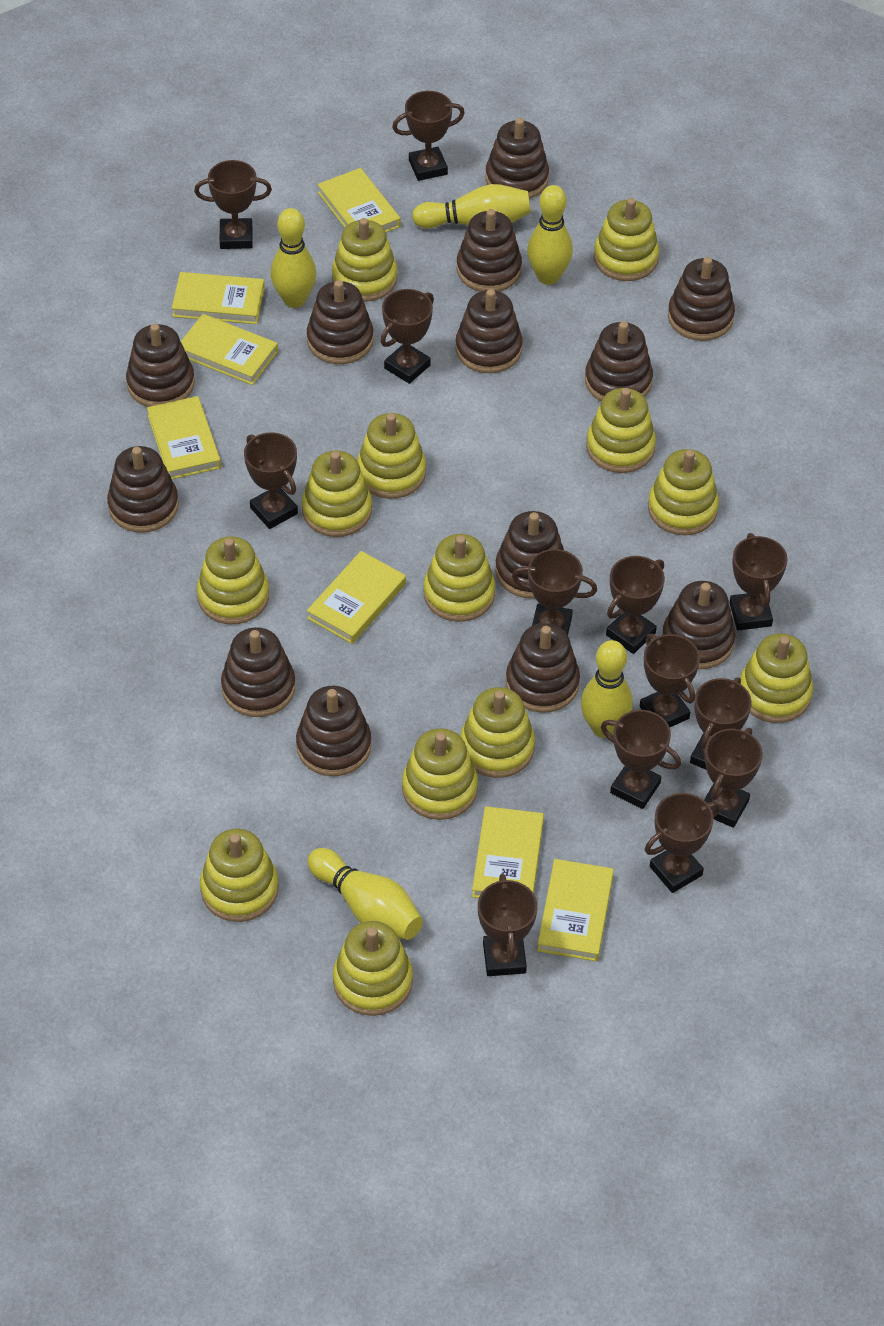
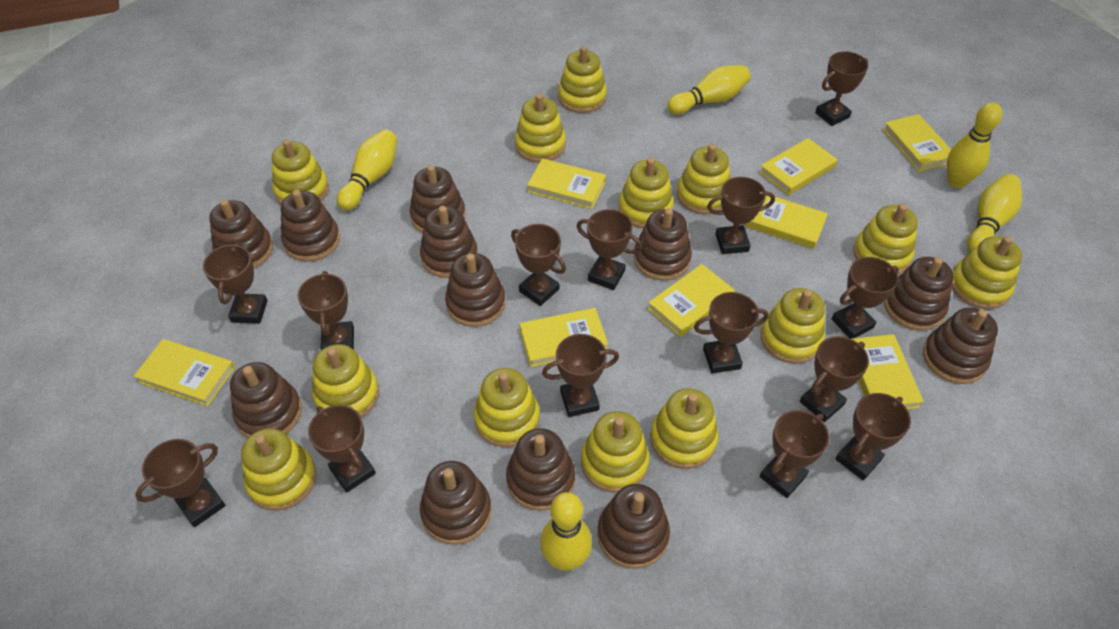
brown stacking toy: 13 -> 12
brown trophy: 13 -> 14
yellow book: 7 -> 8

